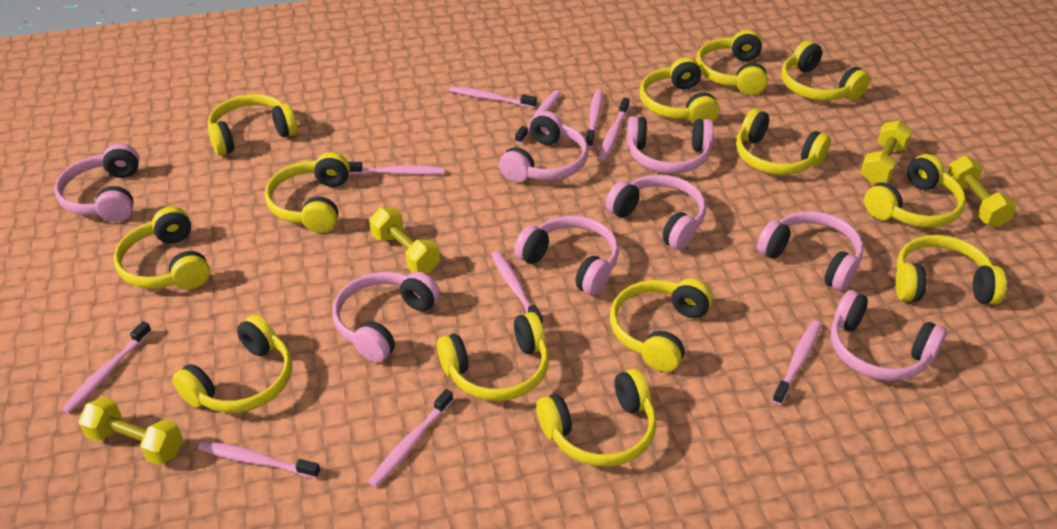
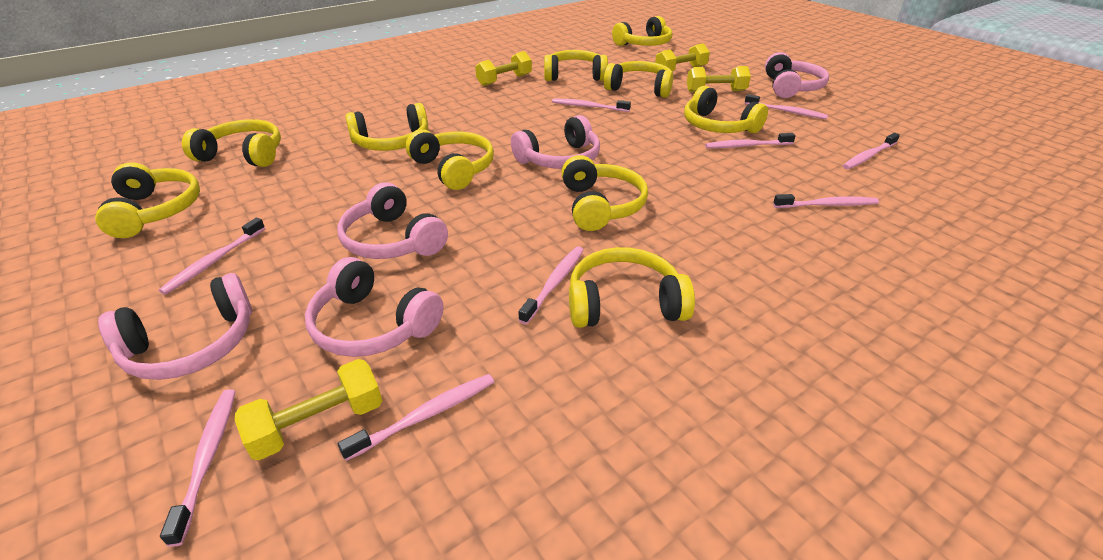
pink headphones: 8 -> 5
pink toothbrush: 10 -> 9
yellow headphones: 13 -> 10

